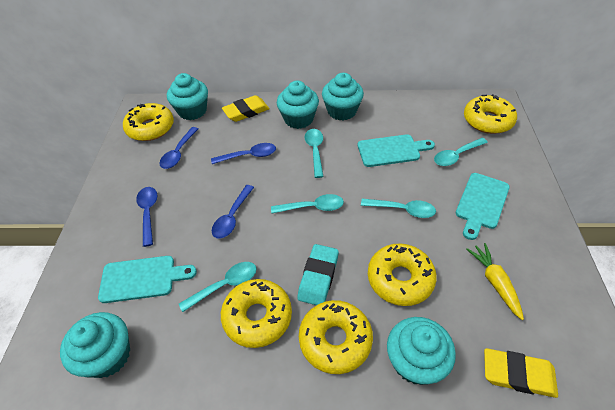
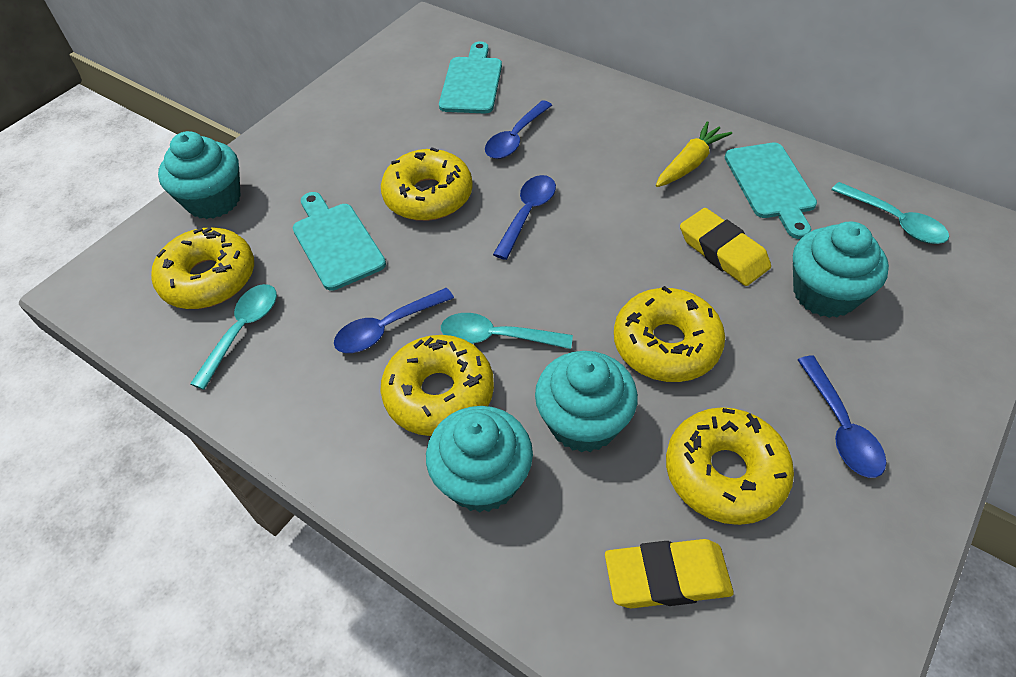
turquoise cupcake: 5 -> 4
turquoise eraser: 1 -> 0
turquoise spoon: 5 -> 3

